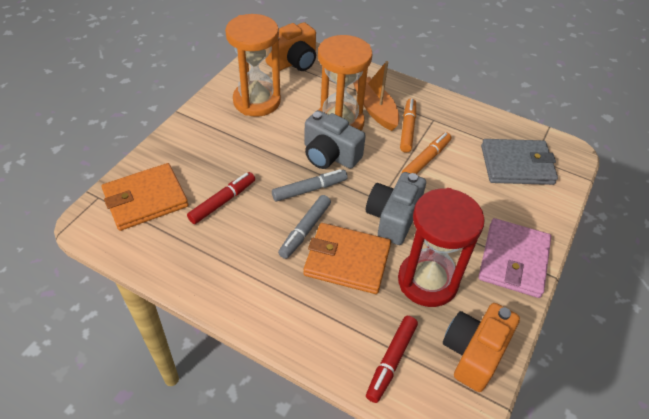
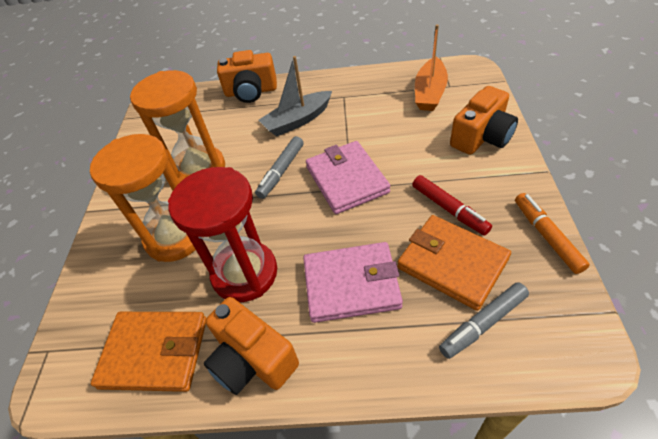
grey boat: 0 -> 1
grey camera: 2 -> 0
grey wallet: 1 -> 0
orange camera: 2 -> 3
orange marker: 2 -> 1
pink wallet: 1 -> 2
red marker: 2 -> 1

